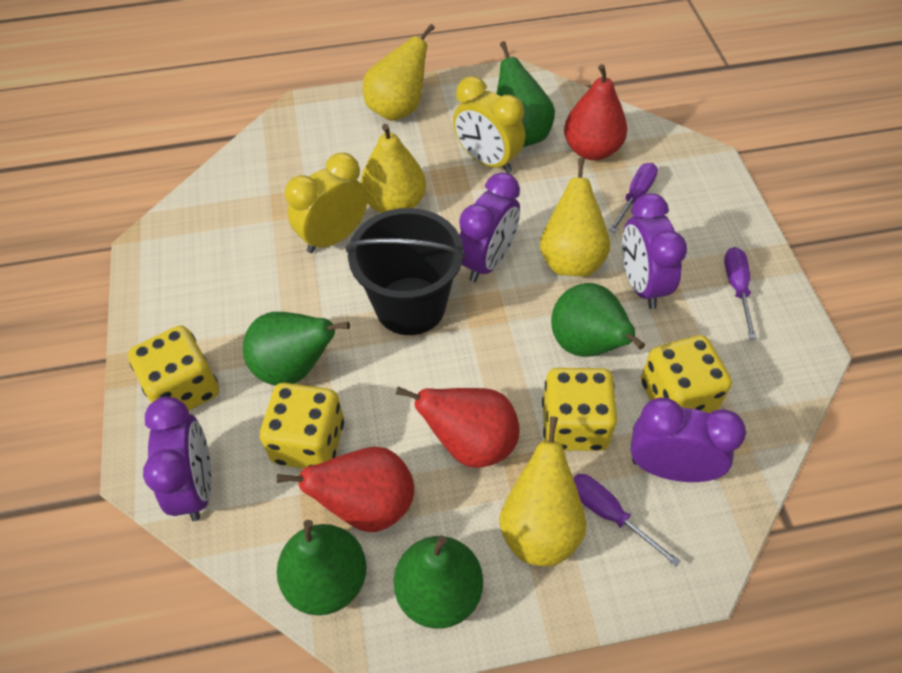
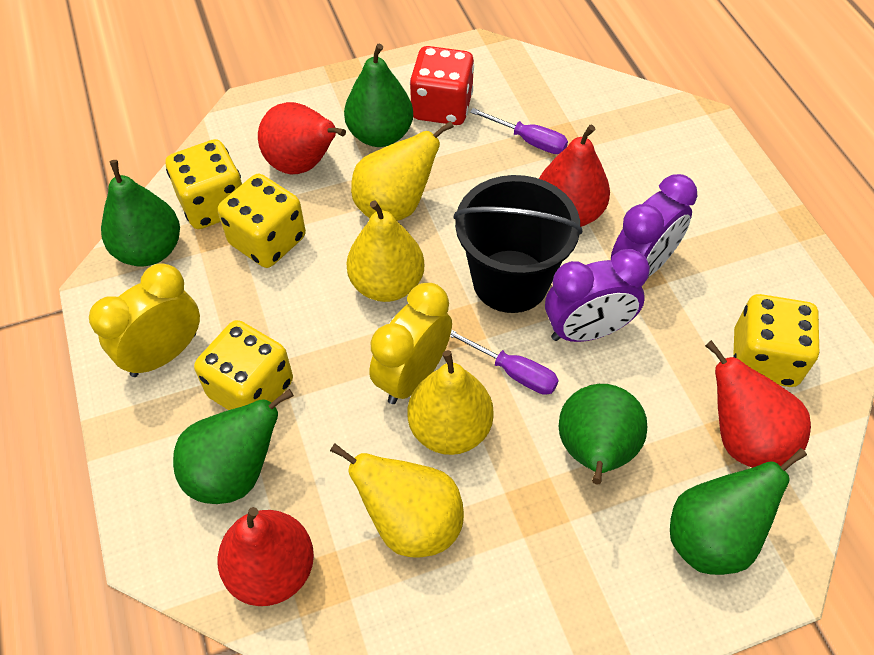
purple clock: 4 -> 2
purple screwdriver: 3 -> 2
red dice: 0 -> 1
red pear: 3 -> 4

